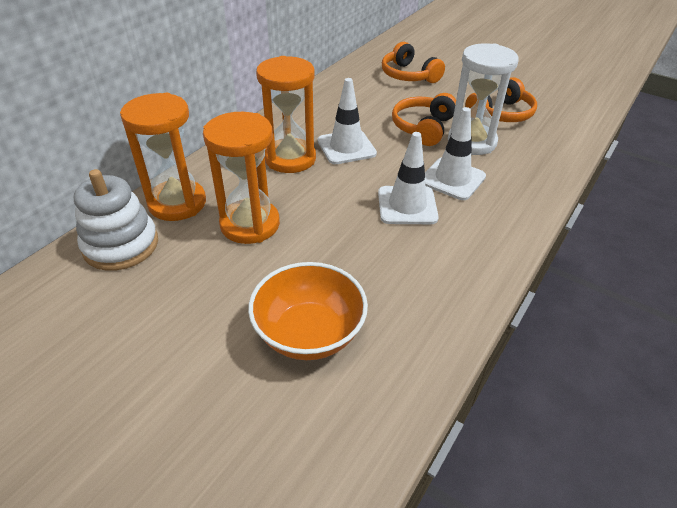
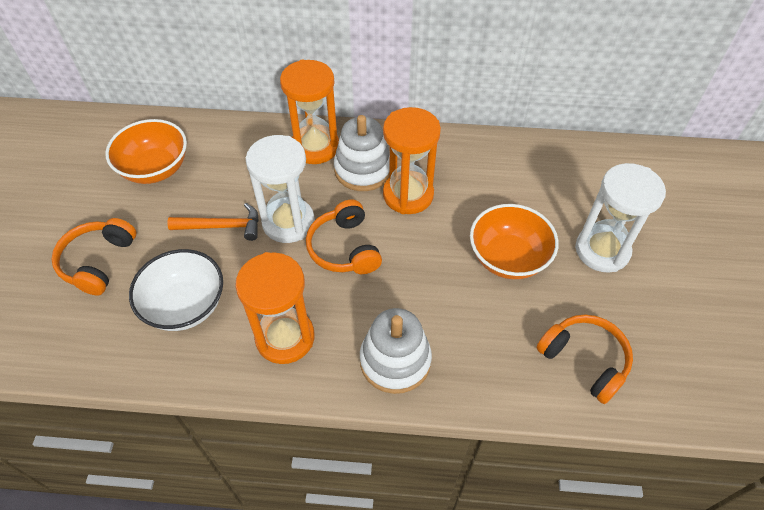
orange bowl: 1 -> 2
orange hammer: 0 -> 1
white bowl: 0 -> 1
white hourglass: 1 -> 2
white stacking toy: 1 -> 2
white traffic cone: 3 -> 0

